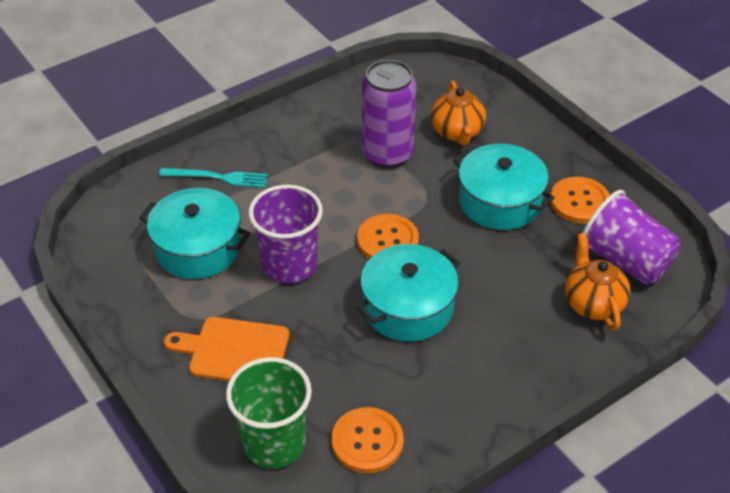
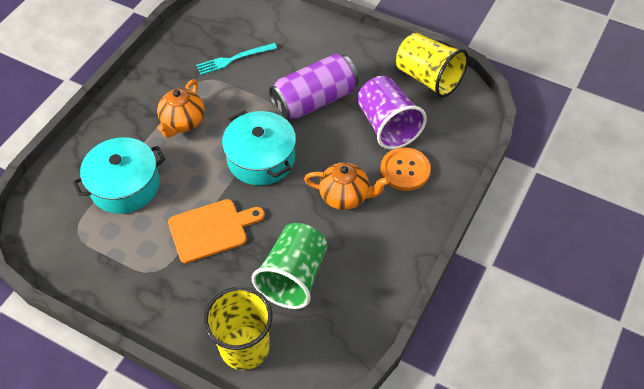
orange button: 3 -> 1
purple cup: 2 -> 1
turquoise pot: 3 -> 2
yellow cup: 0 -> 2

